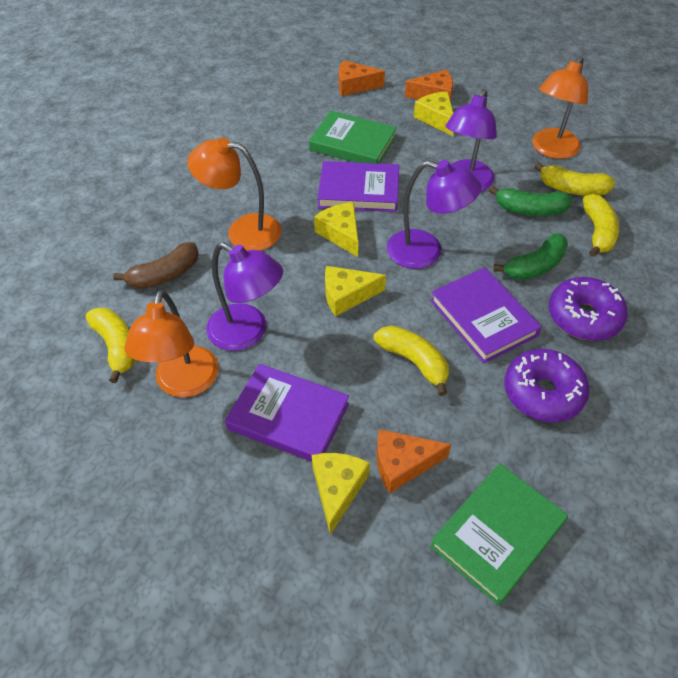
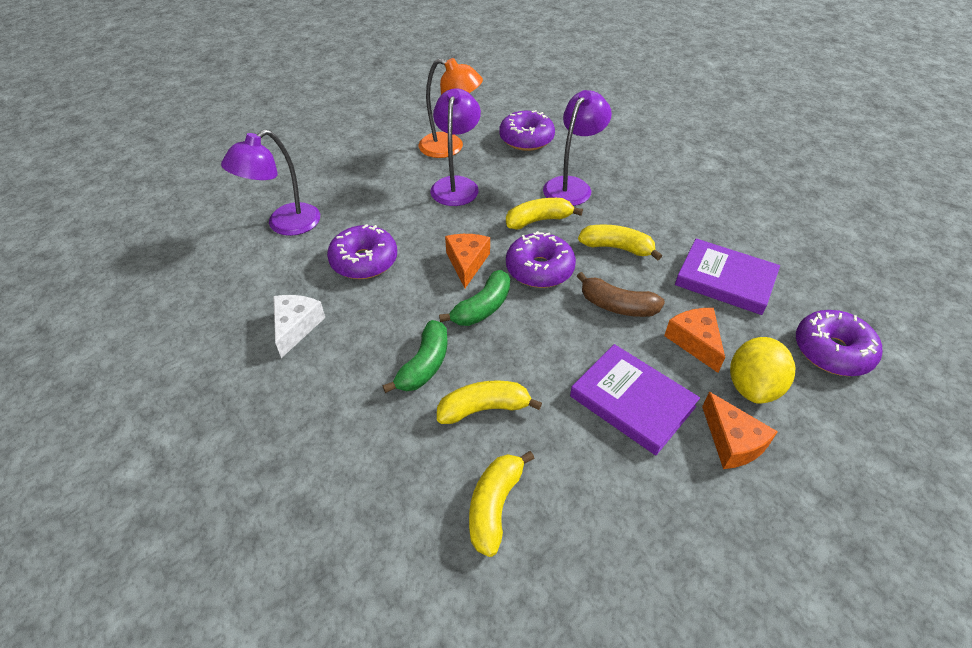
green book: 2 -> 0
orange lamp: 3 -> 1
purple book: 3 -> 2
purple donut: 2 -> 4
white cheese: 0 -> 1
yellow cheese: 4 -> 0
yellow lemon: 0 -> 1

